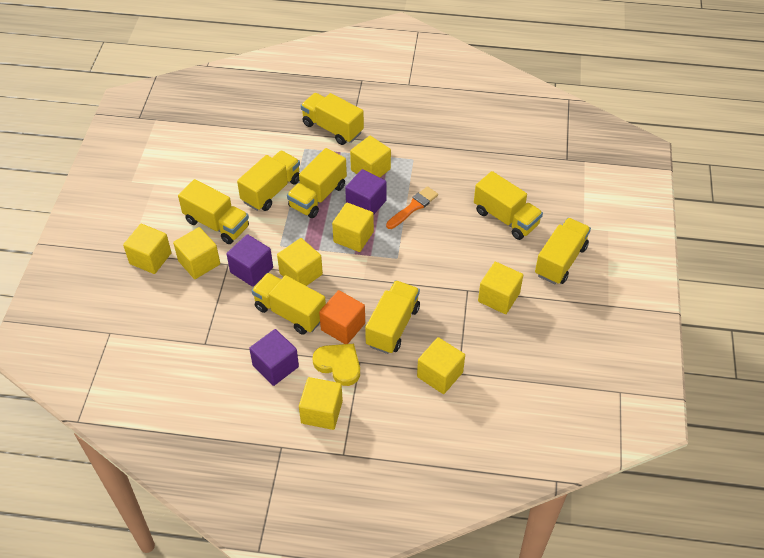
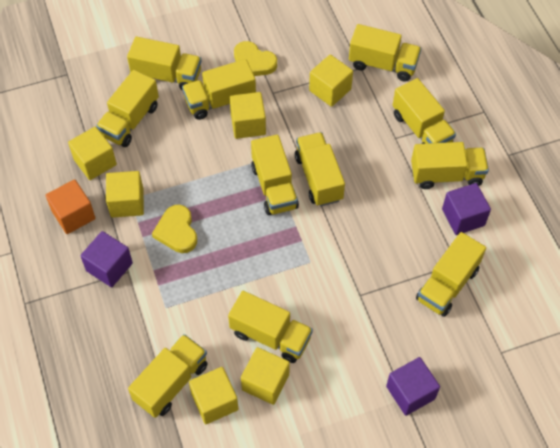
orange brush: 1 -> 0
yellow cube: 8 -> 6
yellow heart: 1 -> 2
yellow truck: 8 -> 11

